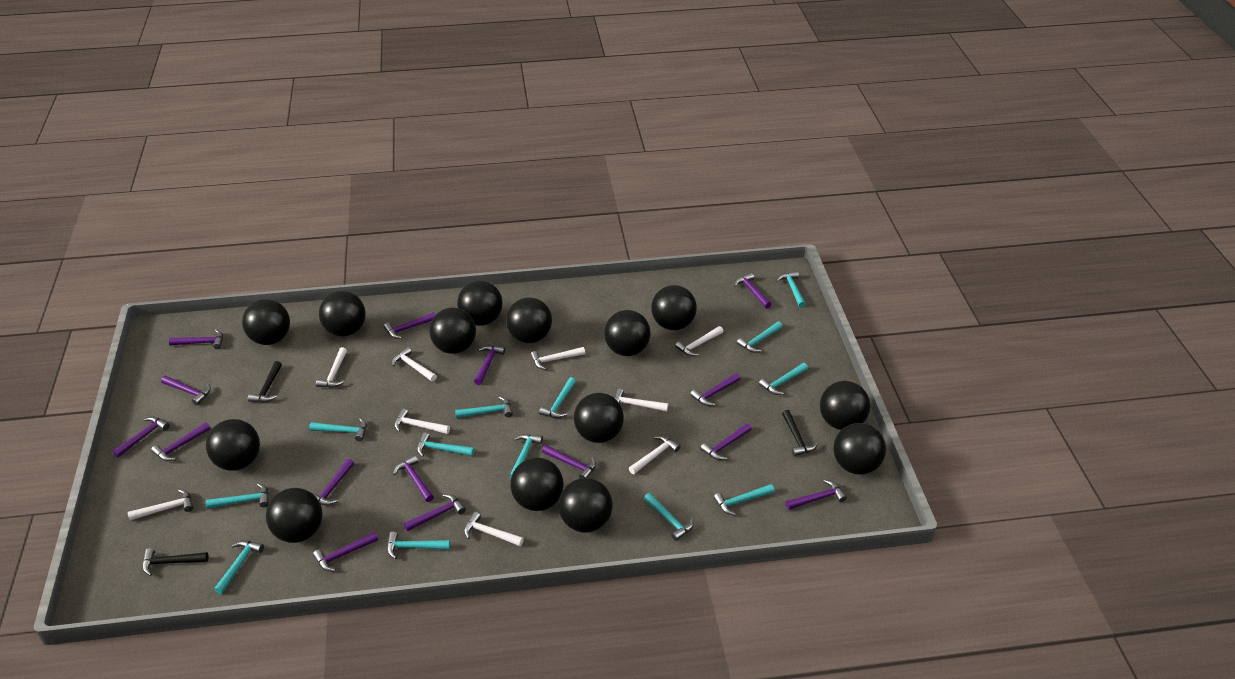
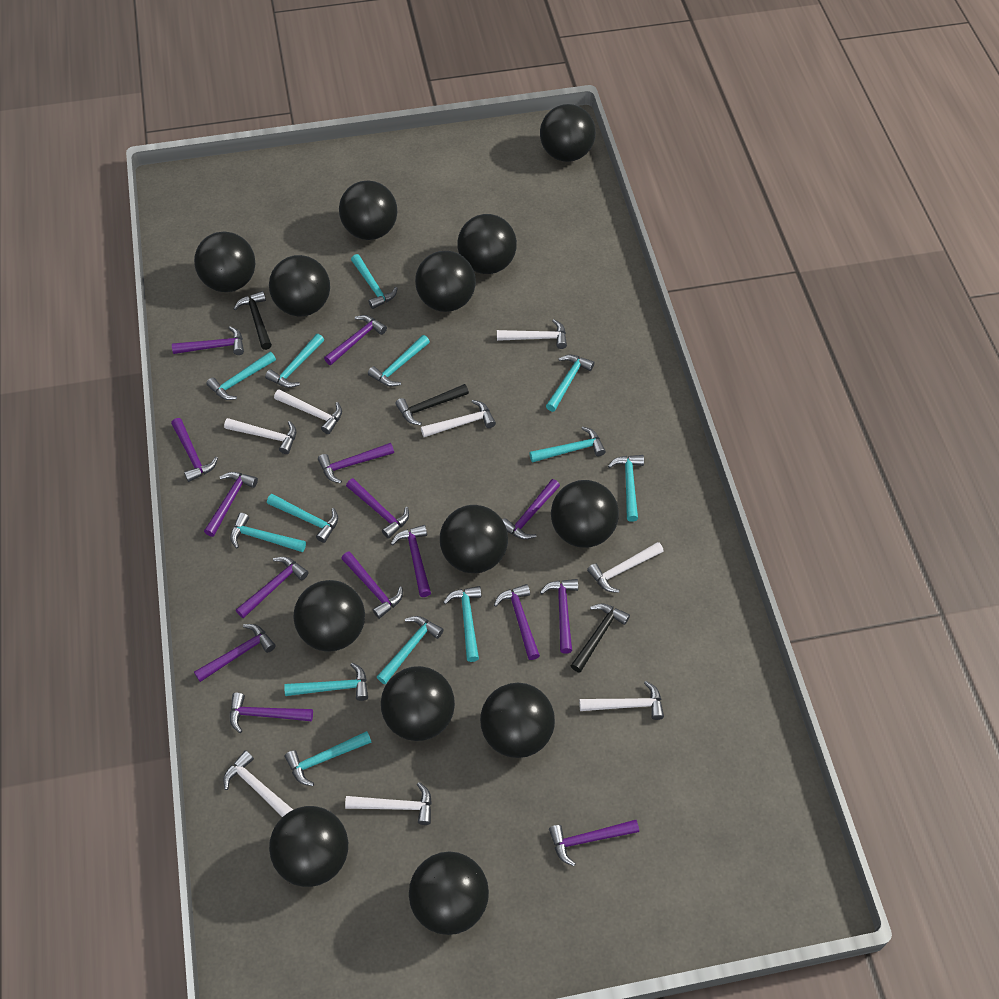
black ball: 14 -> 13
white hammer: 9 -> 8

